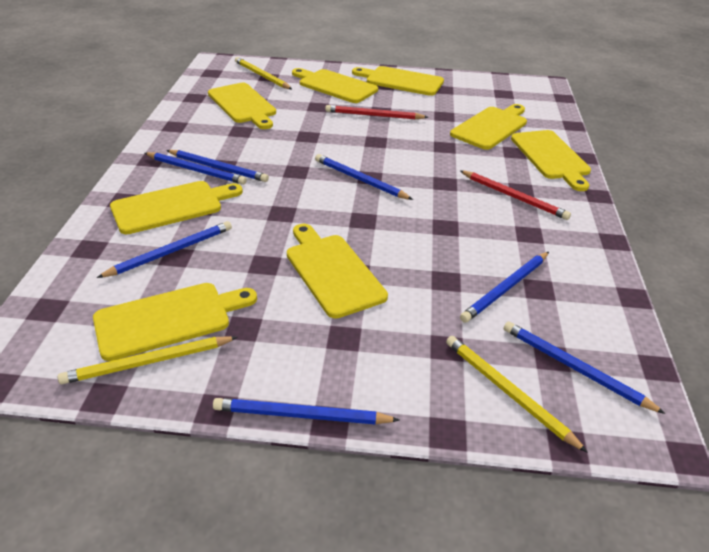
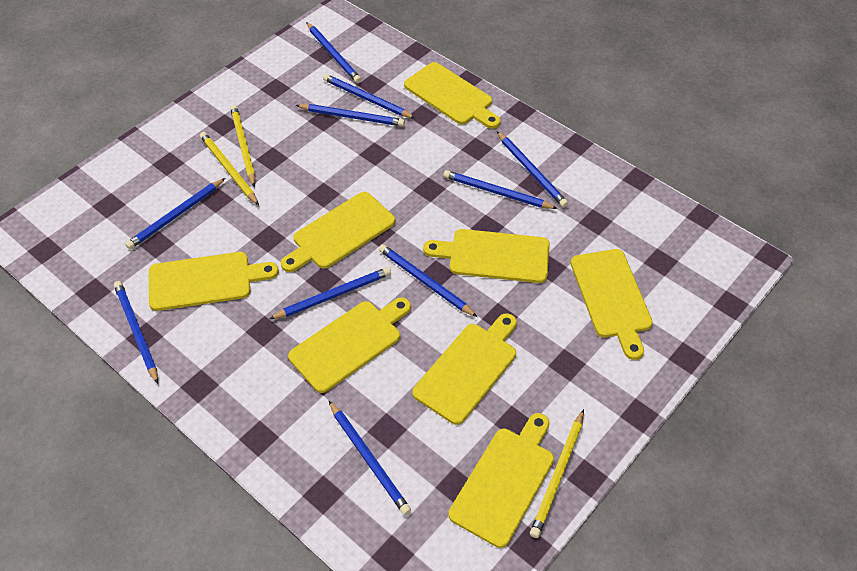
blue pencil: 7 -> 10
red pencil: 2 -> 0

